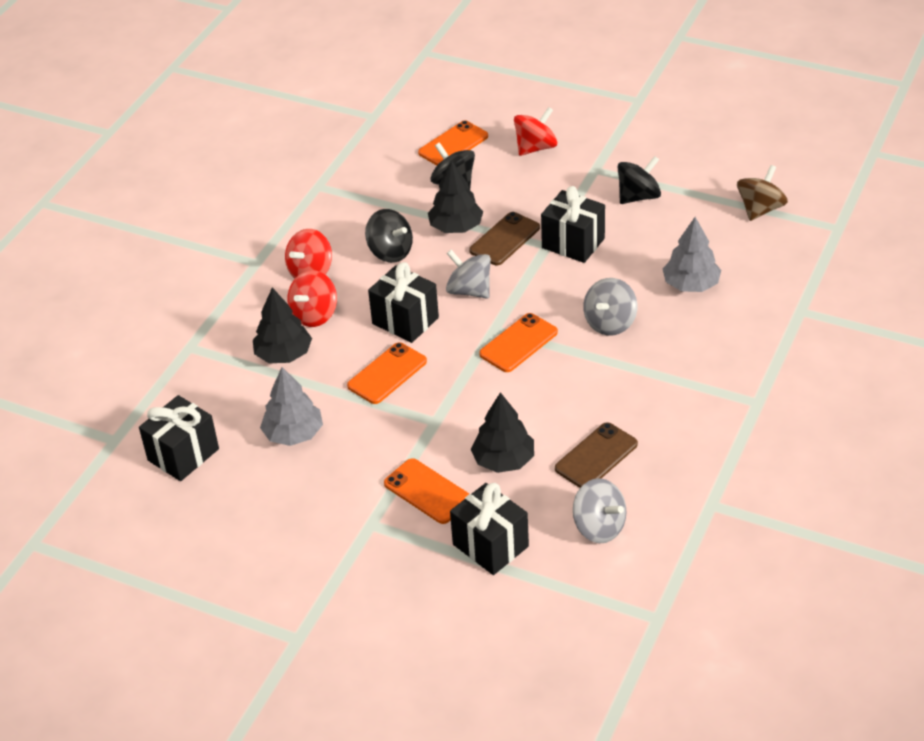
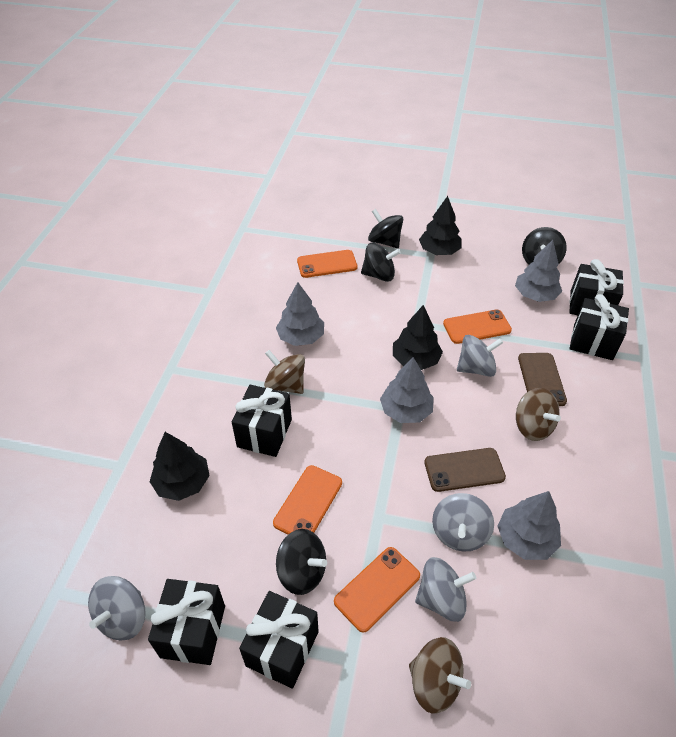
black gift: 4 -> 5
black spinning top: 3 -> 4
brown spinning top: 1 -> 3
grey spinning top: 3 -> 4
grey tree: 2 -> 4
red spinning top: 3 -> 0

